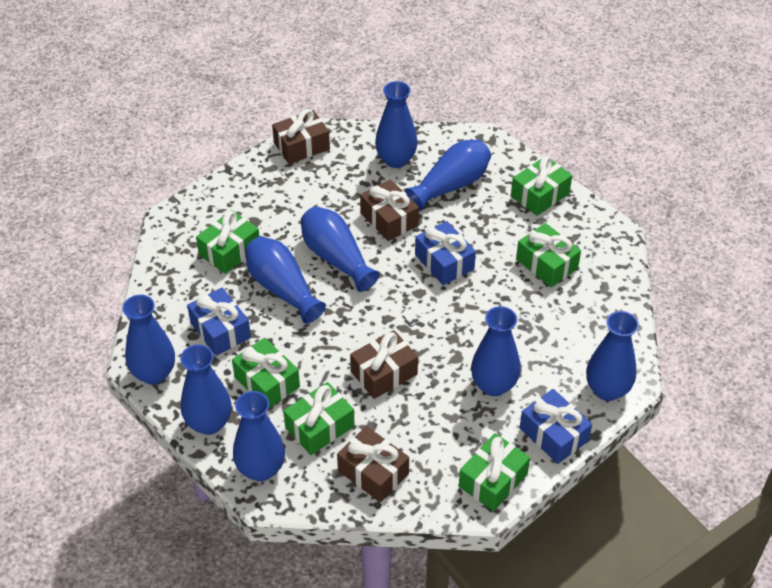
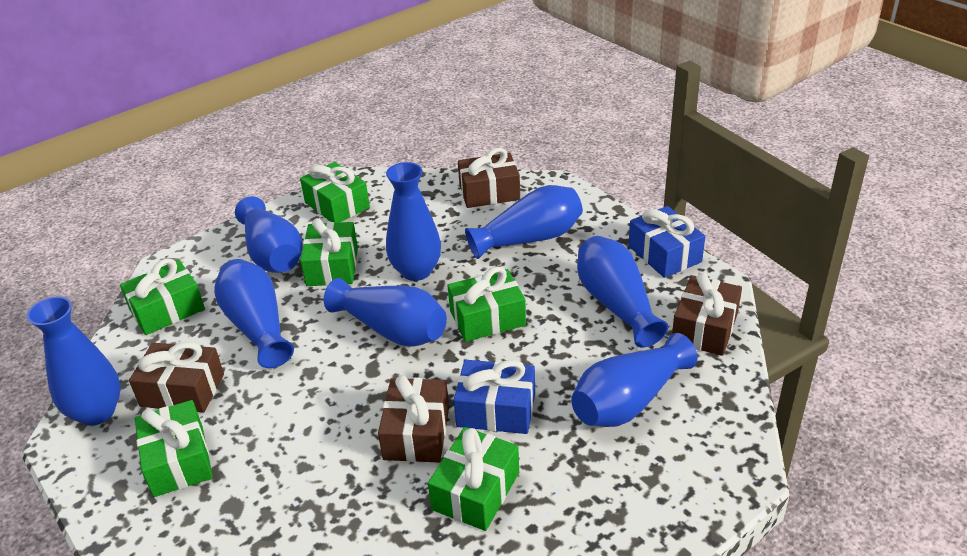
blue gift: 3 -> 2
blue vase: 9 -> 8

